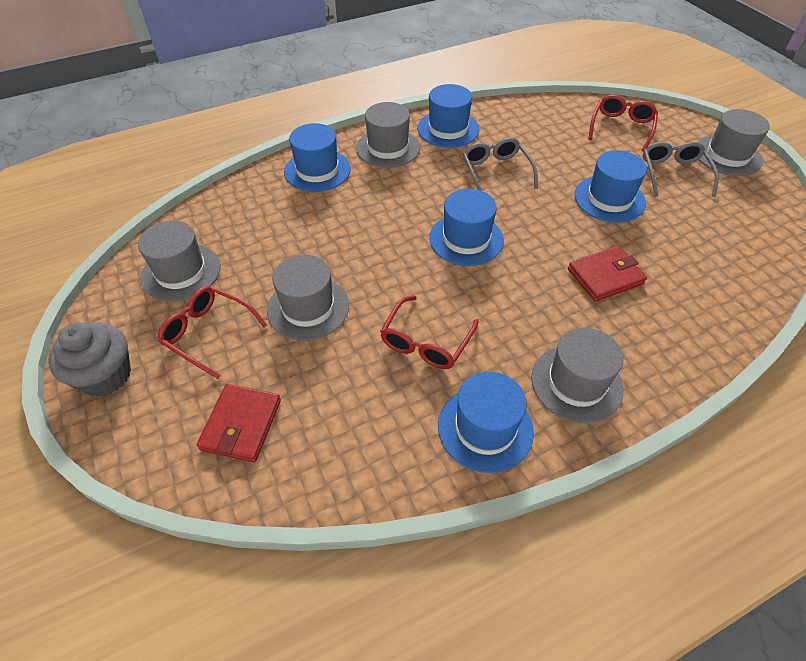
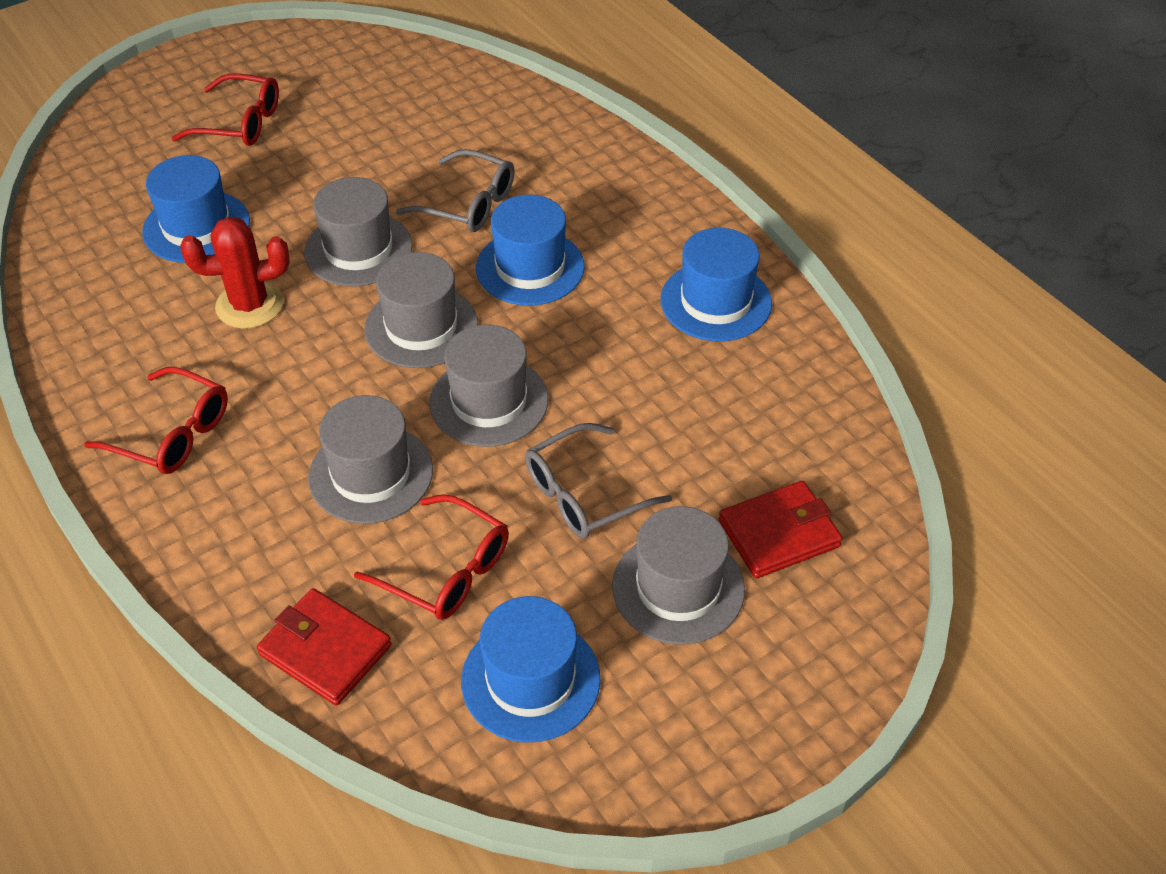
blue hat: 5 -> 4
grey cupcake: 1 -> 0
red cactus: 0 -> 1

